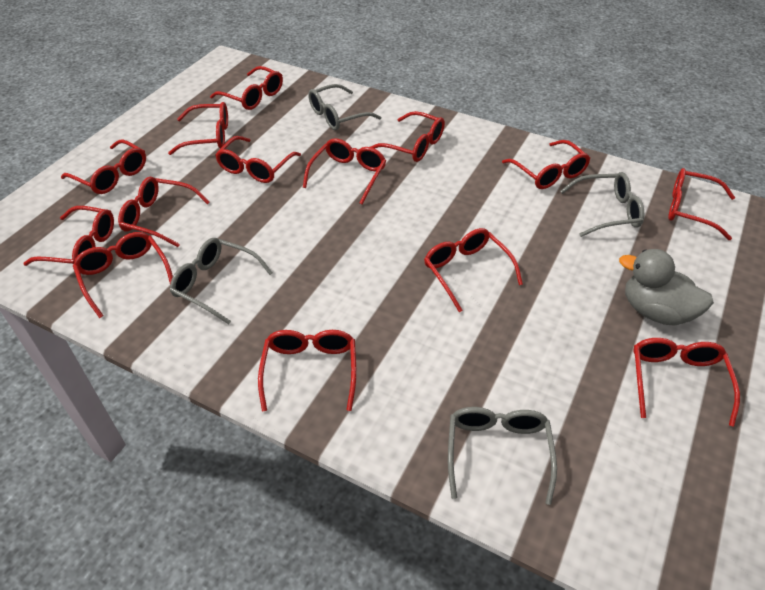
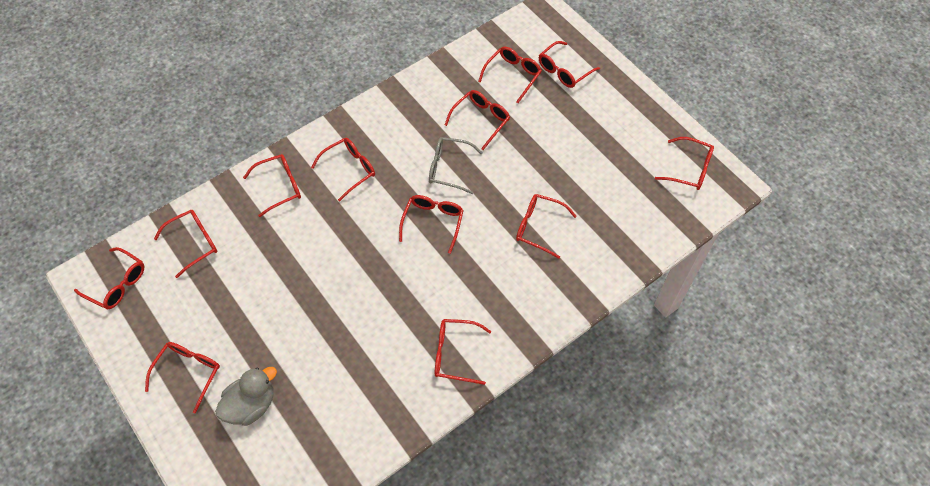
grey glasses: 4 -> 1
red glasses: 14 -> 12

